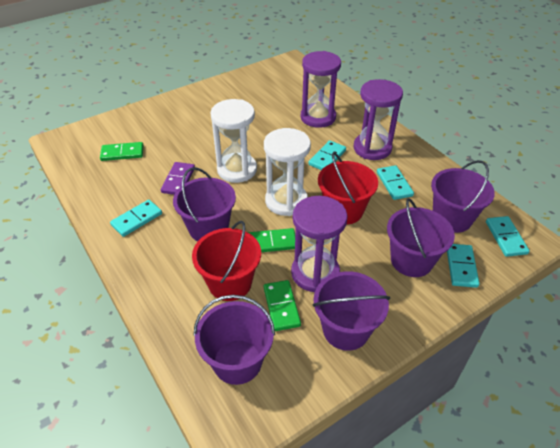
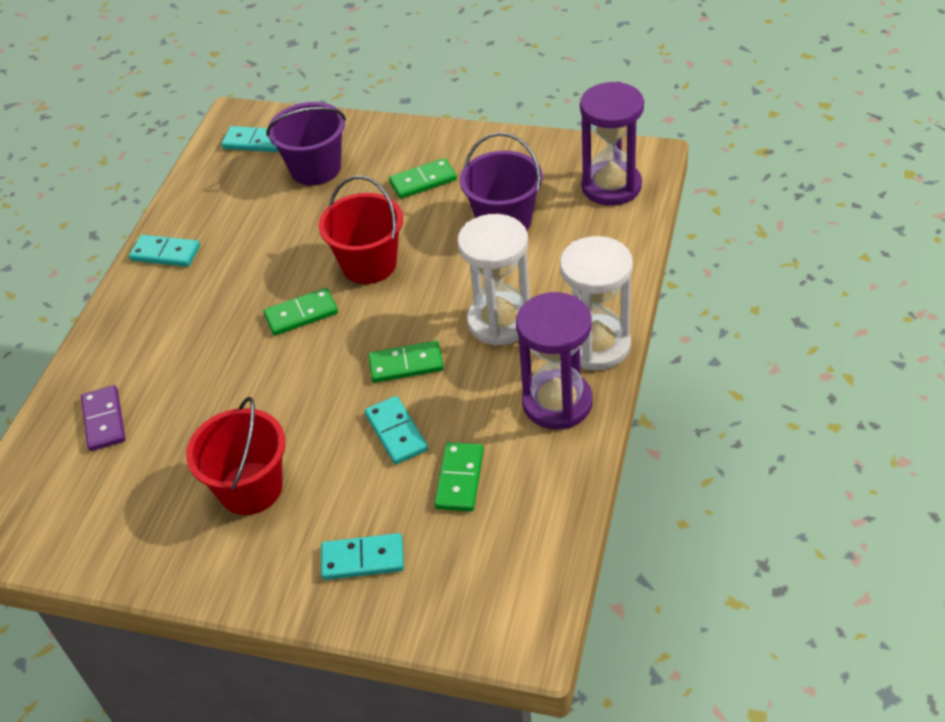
green domino: 3 -> 4
purple bucket: 5 -> 2
purple hourglass: 3 -> 2
turquoise domino: 5 -> 4

